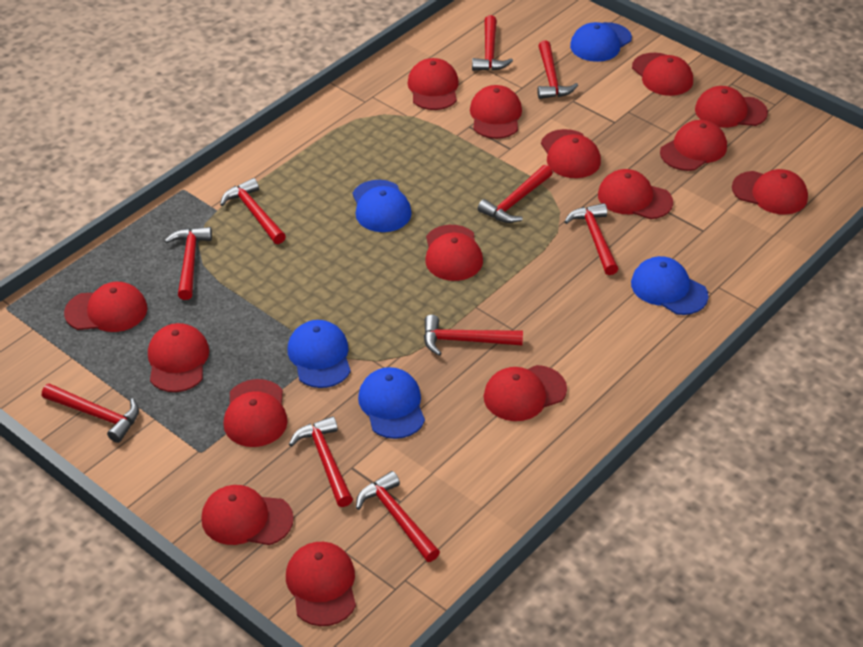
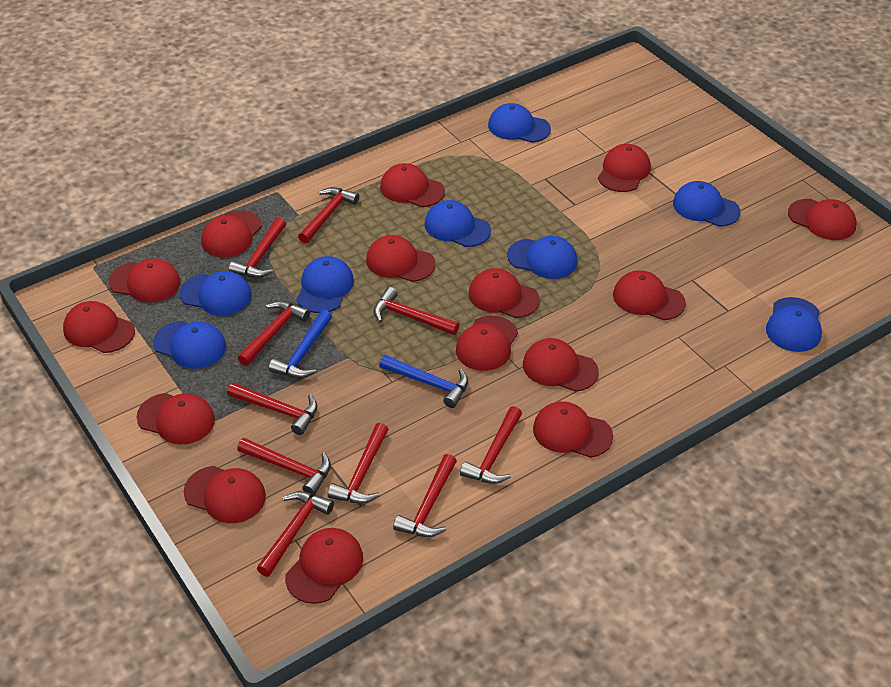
blue cap: 5 -> 8
blue hammer: 0 -> 2

